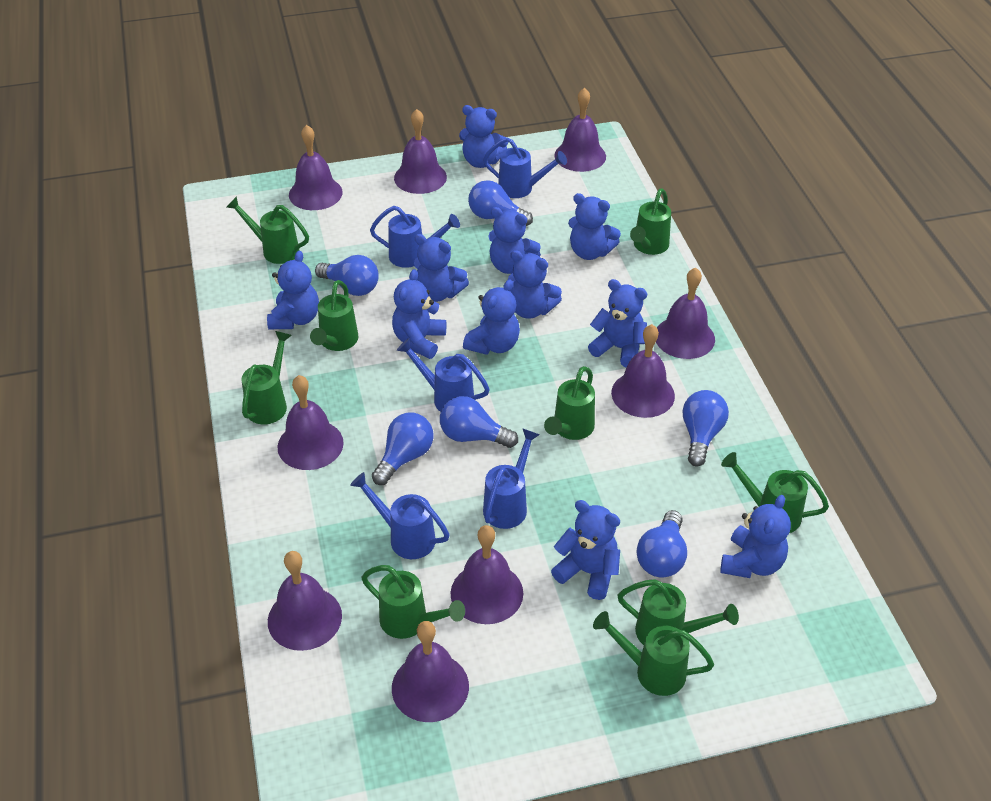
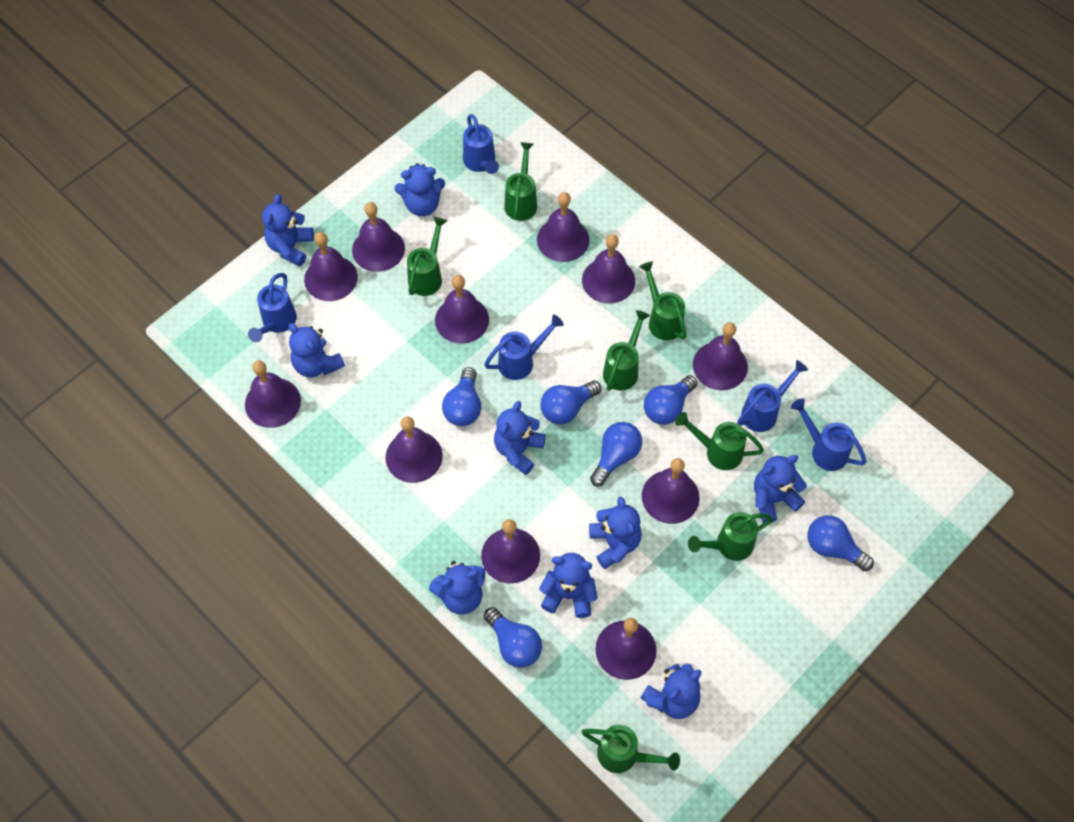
blue teddy bear: 11 -> 9
green watering can: 9 -> 7
purple bell: 9 -> 11

